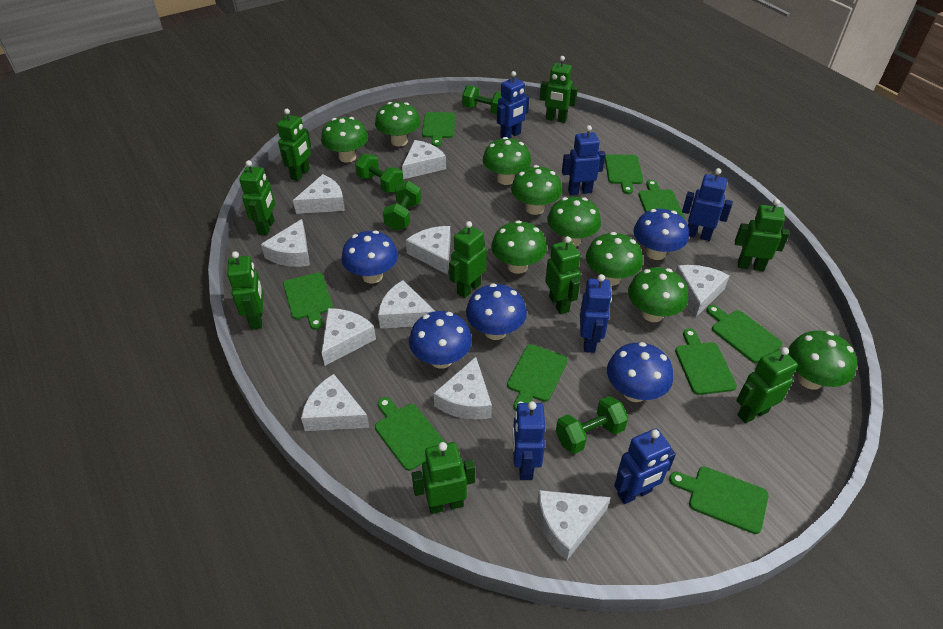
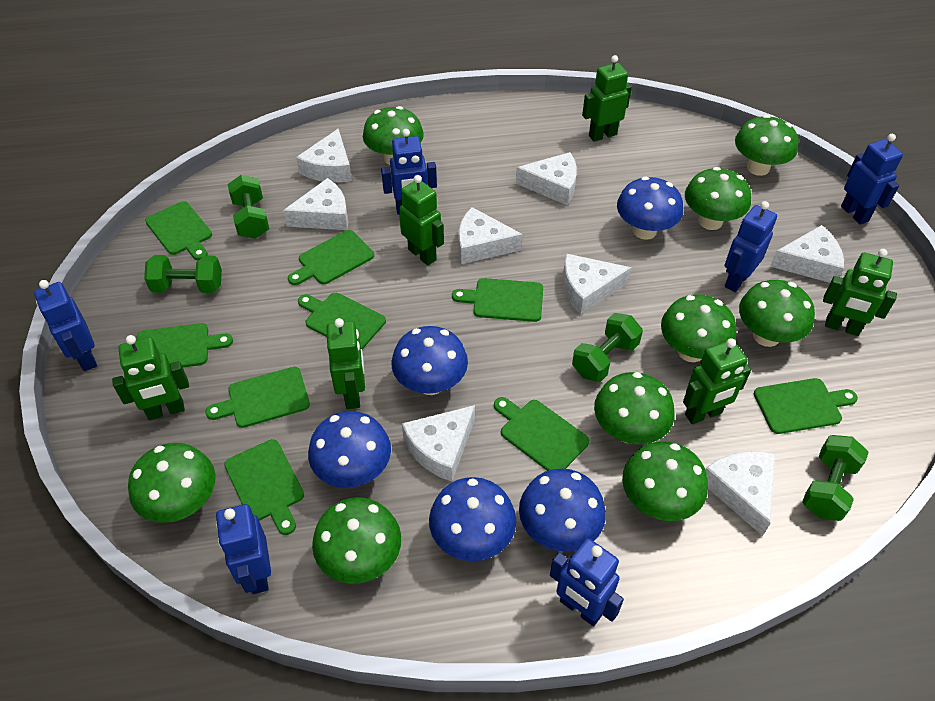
green robot: 9 -> 6
white cheese: 10 -> 8

